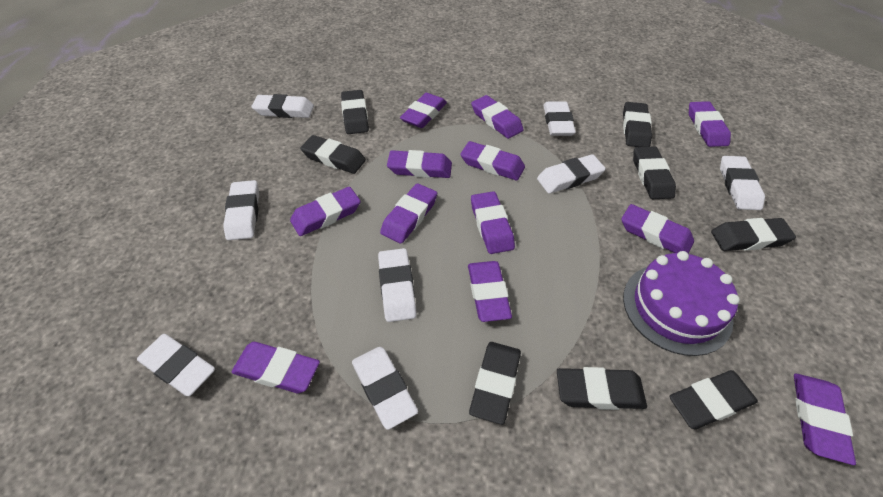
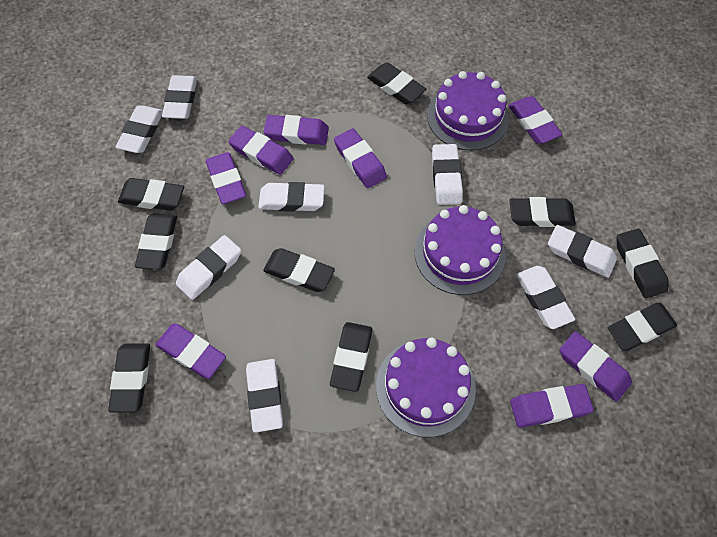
black eraser: 8 -> 9
purple cake: 1 -> 3
purple eraser: 12 -> 8

